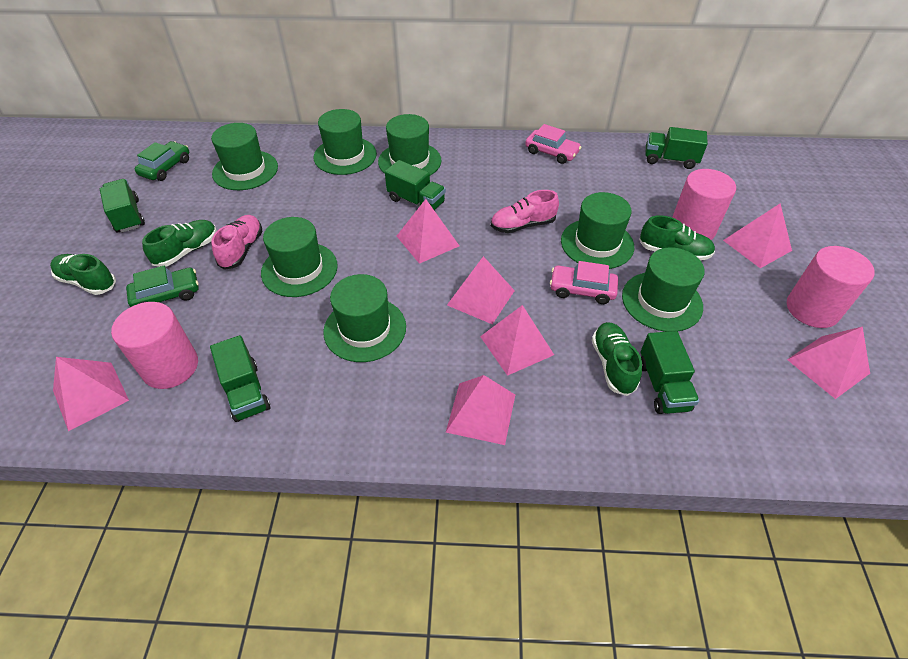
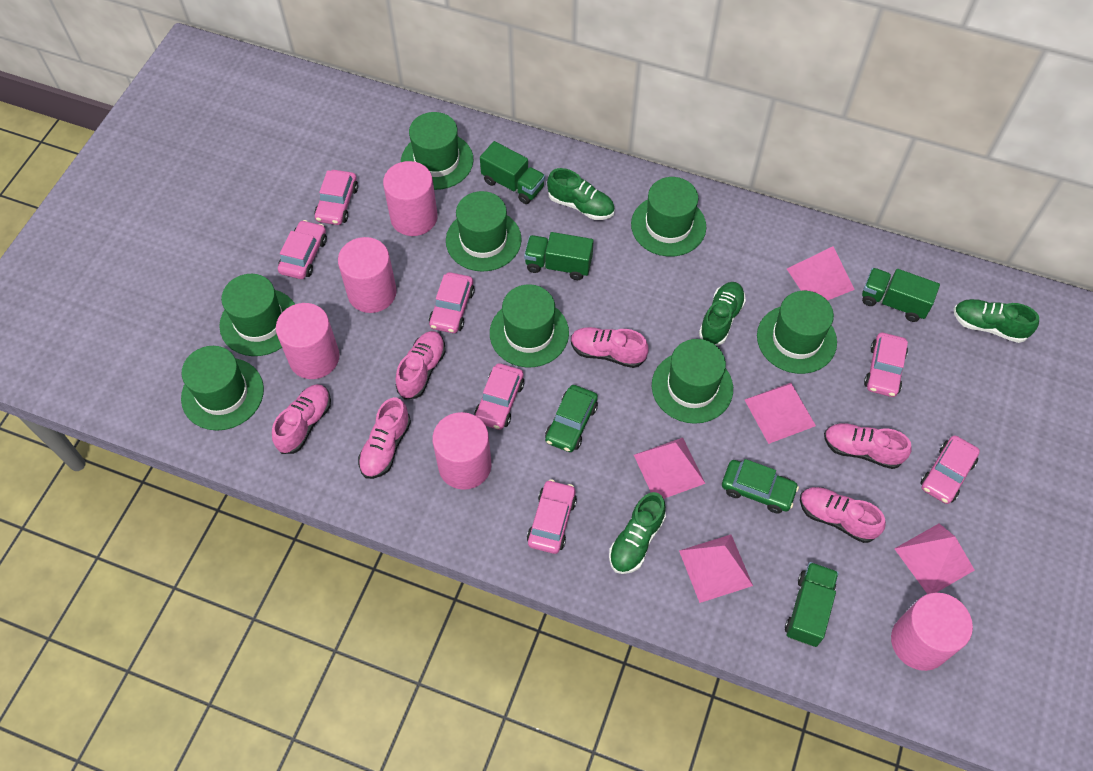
green hat: 7 -> 8
green truck: 5 -> 4
pink car: 2 -> 7
pink cylinder: 3 -> 5
pink pyramid: 7 -> 5
pink shoe: 2 -> 6

